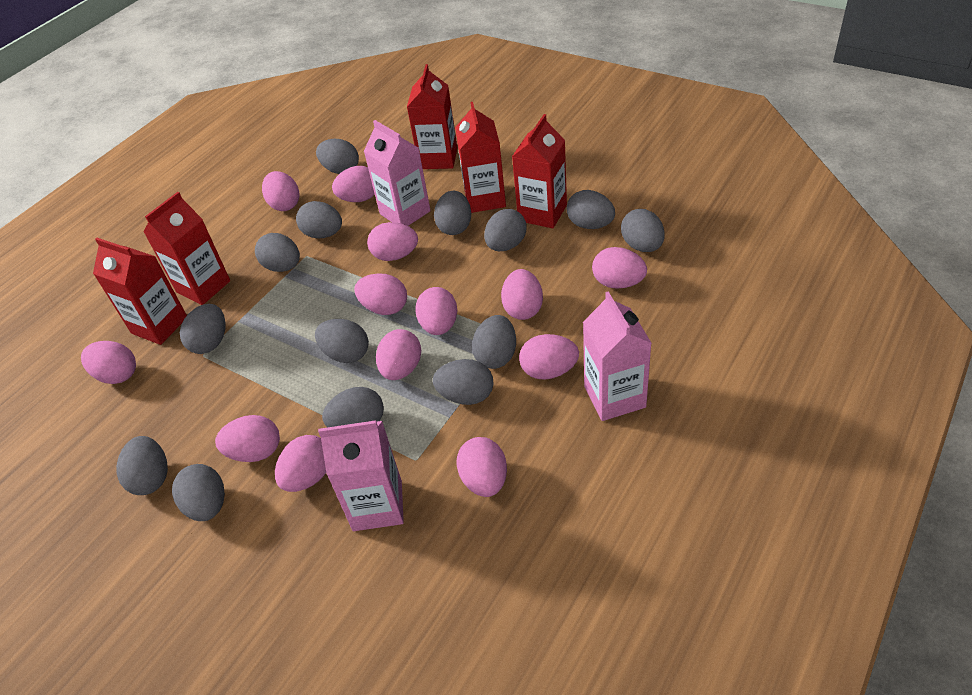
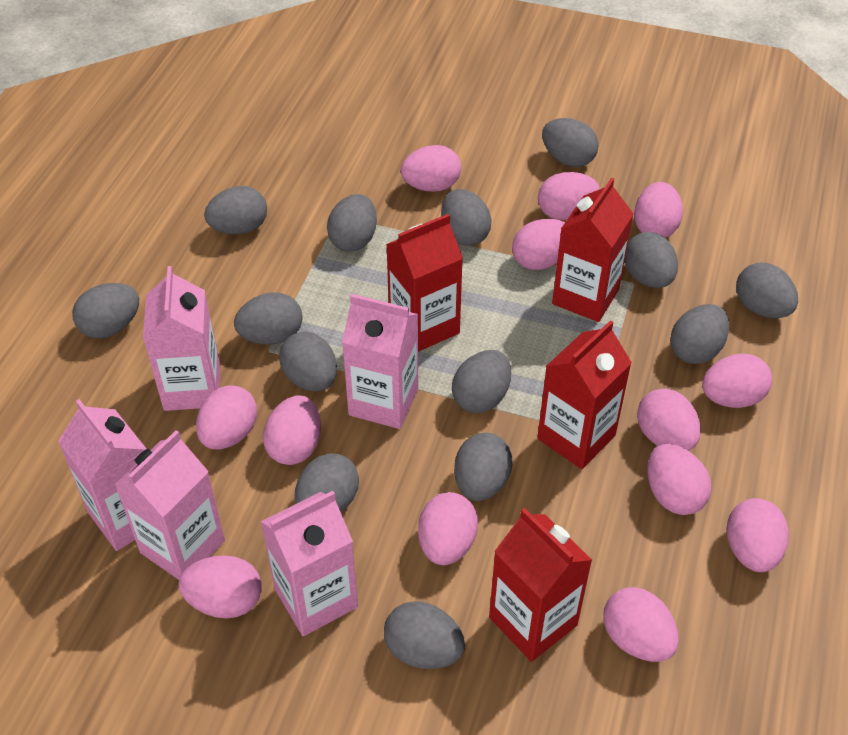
pink carton: 3 -> 5
red carton: 5 -> 4

